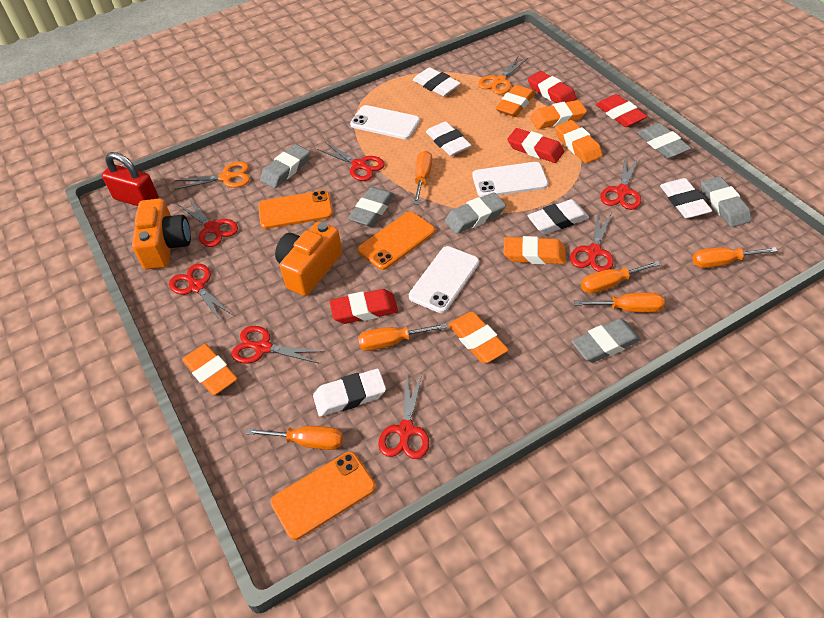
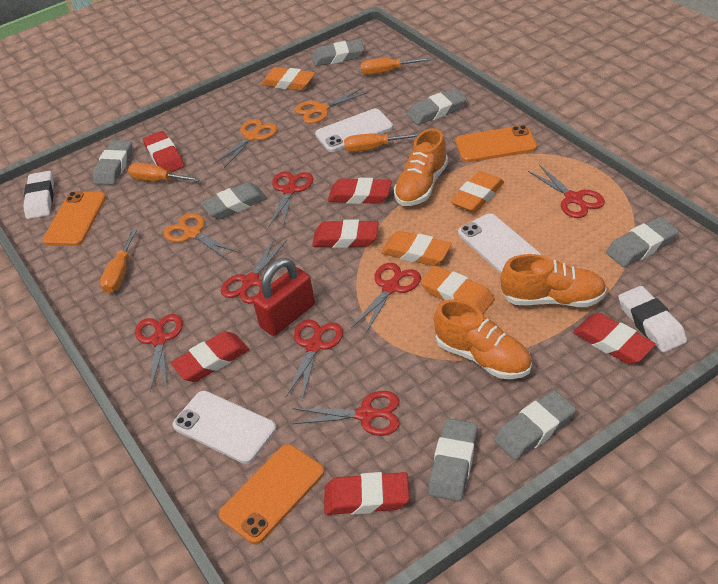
grey eraser: 6 -> 7
orange camera: 2 -> 0
orange eraser: 6 -> 4
orange scissors: 2 -> 3
orange screwdriver: 6 -> 4
orange shoe: 0 -> 3
red eraser: 4 -> 6
white eraser: 5 -> 2

